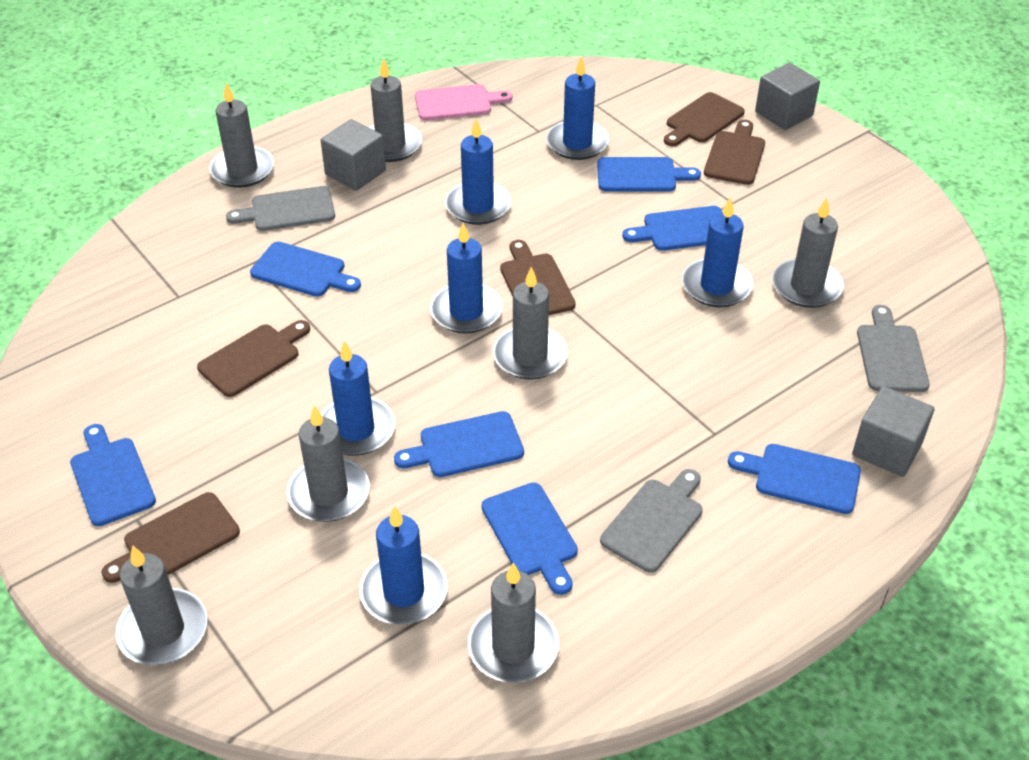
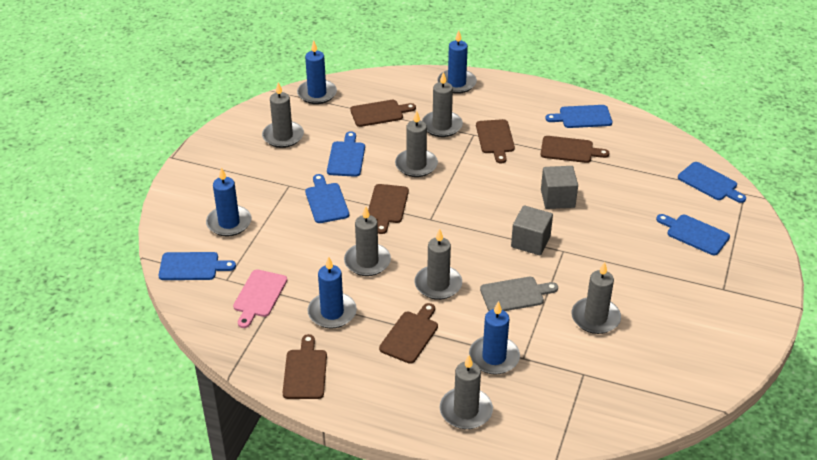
blue candle: 6 -> 5
blue cutting board: 7 -> 6
brown cutting board: 5 -> 6
grey cube: 3 -> 2
grey cutting board: 3 -> 1

